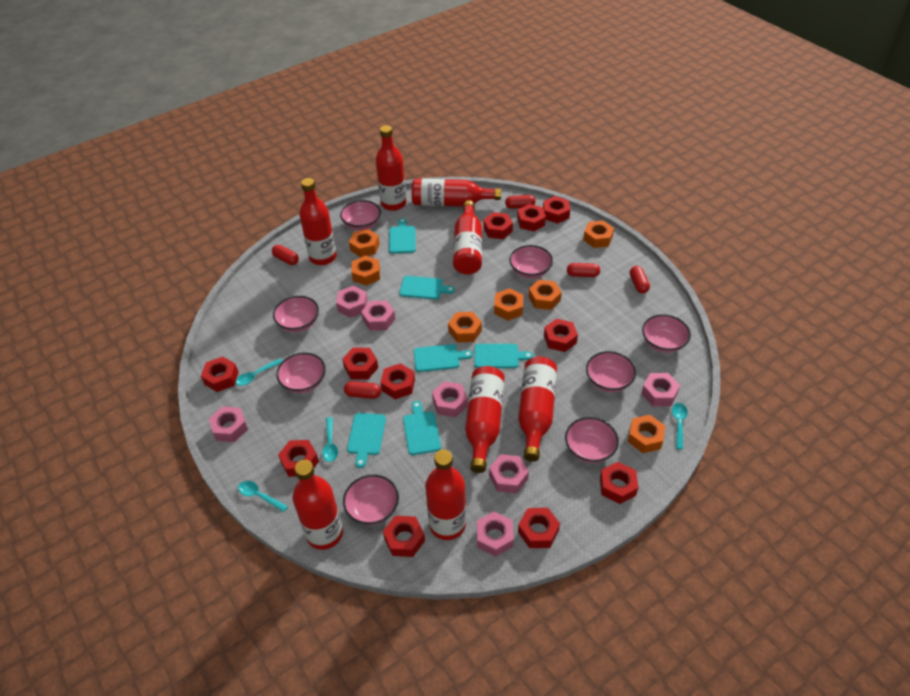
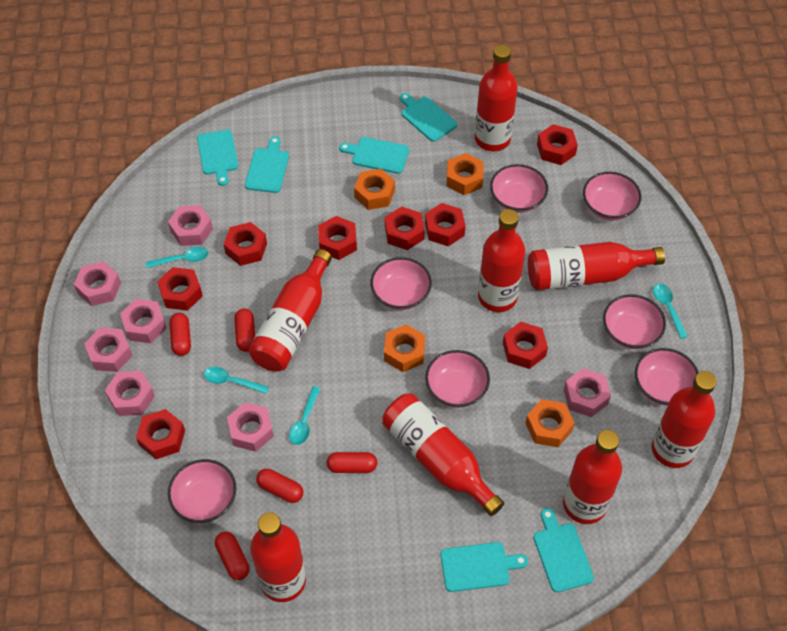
orange nut: 7 -> 4
pink bowl: 8 -> 7
red nut: 11 -> 8

